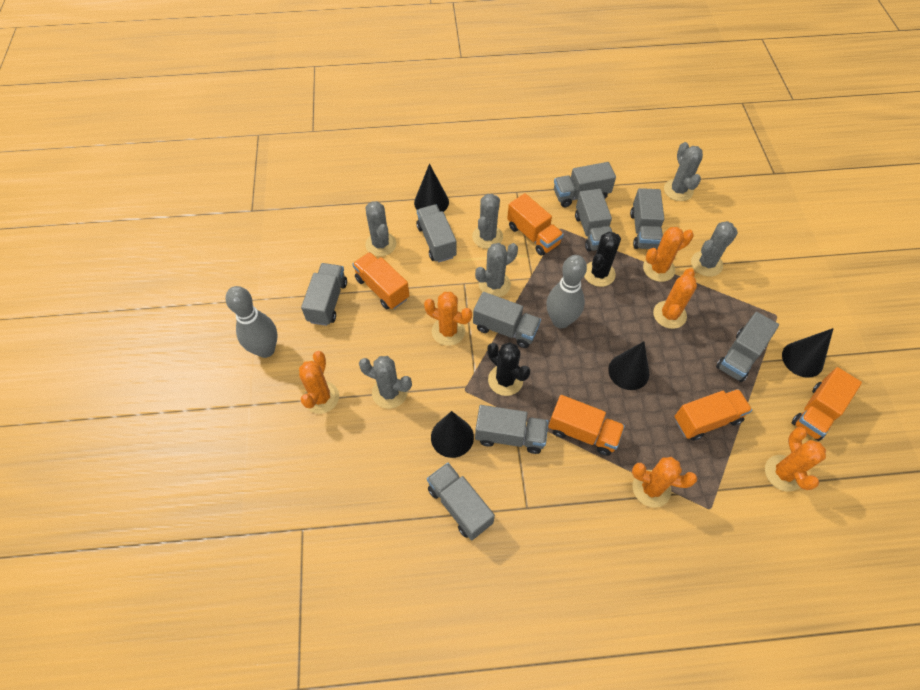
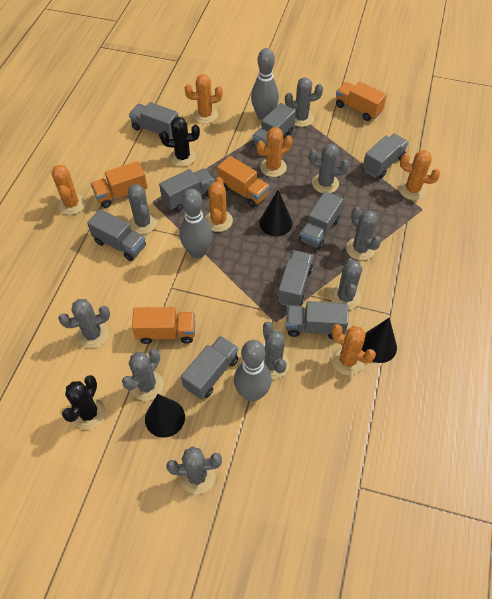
black cone: 4 -> 3
grey bowling pin: 2 -> 3
grey cactus: 6 -> 9
orange truck: 5 -> 4

